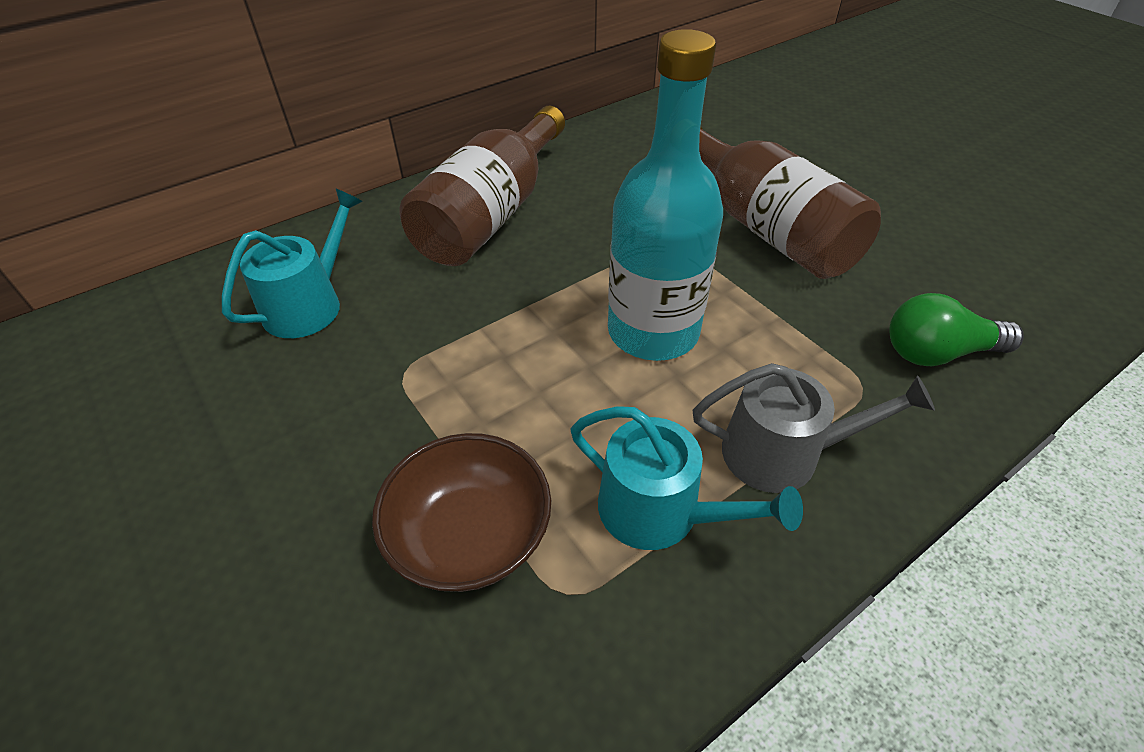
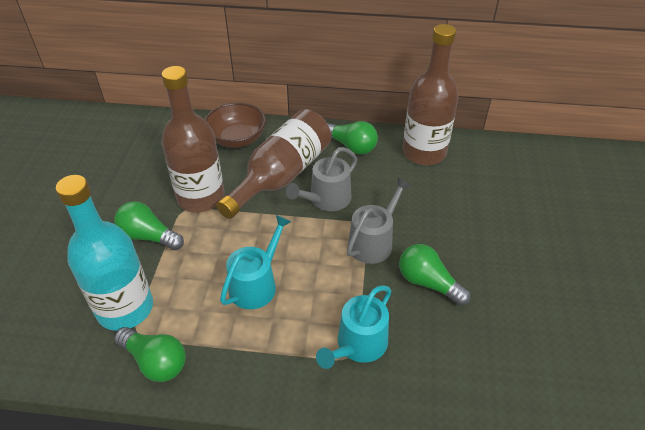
brown bottle: 2 -> 3
green light bulb: 1 -> 4
grey watering can: 1 -> 2

